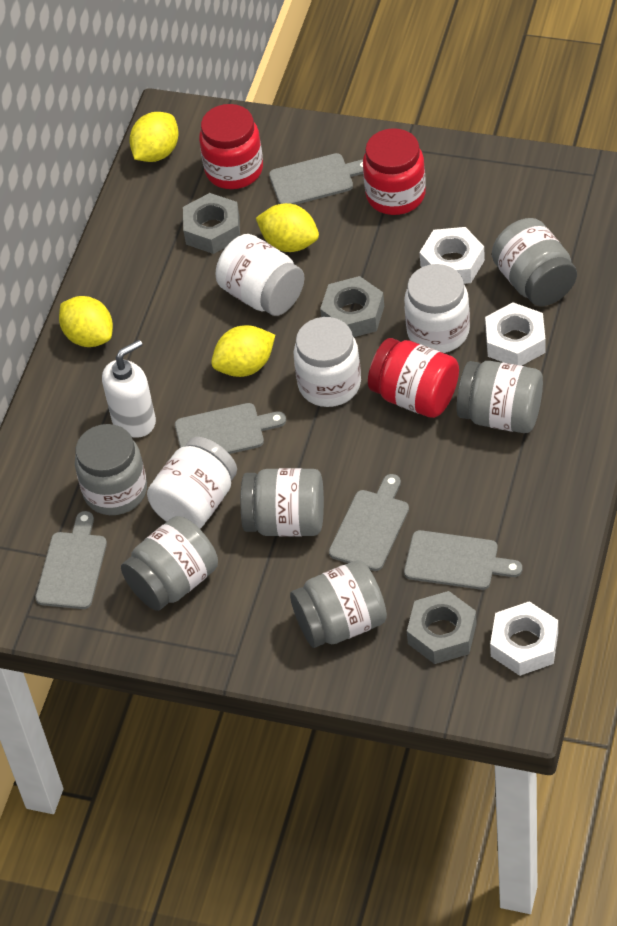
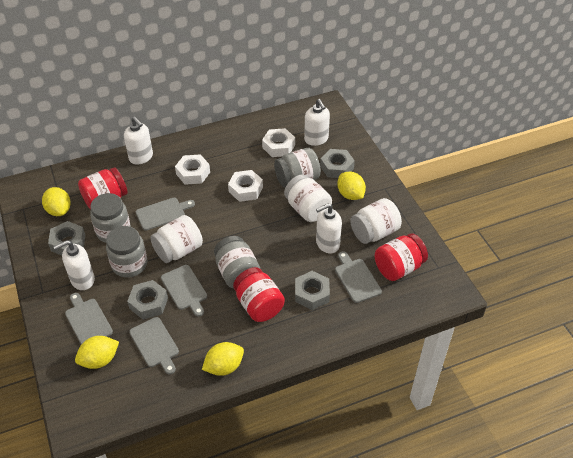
grey jar: 6 -> 4
grey nut: 3 -> 4
white jar: 4 -> 3
white soap dispenser: 1 -> 4

